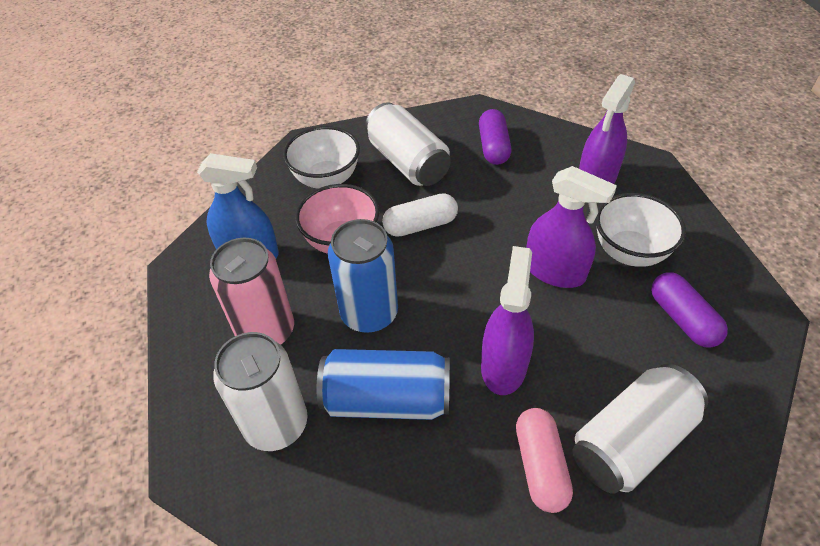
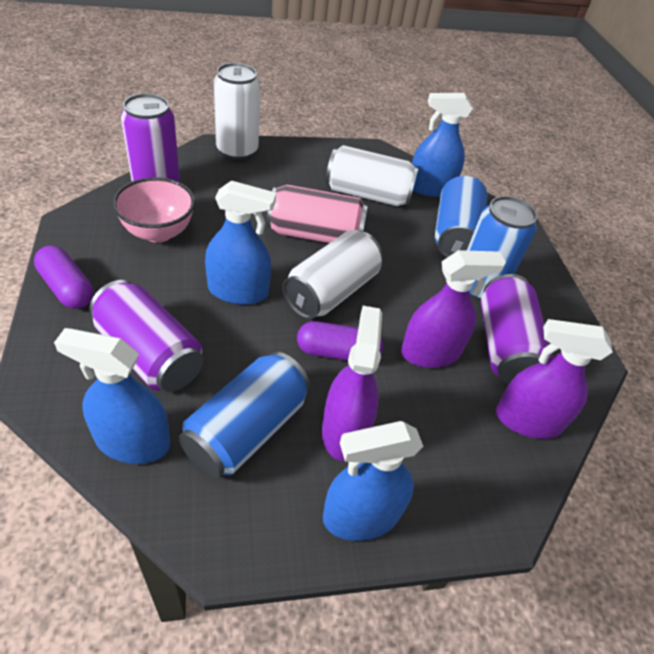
blue can: 2 -> 3
blue spray bottle: 1 -> 4
pink capsule: 1 -> 0
purple can: 0 -> 3
white bowl: 2 -> 0
white capsule: 1 -> 0

